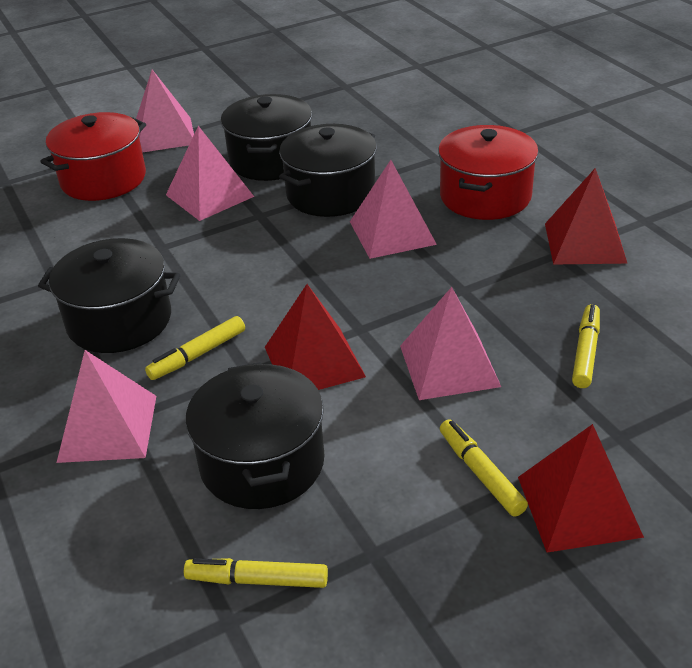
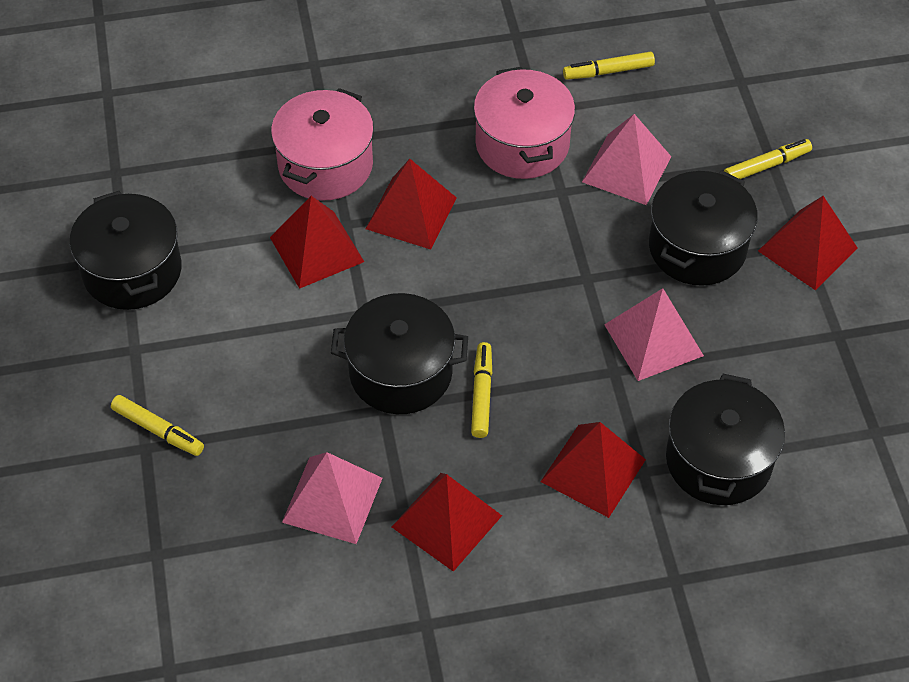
pink pot: 0 -> 2
pink pyramid: 5 -> 3
red pot: 2 -> 0
red pyramid: 3 -> 5

